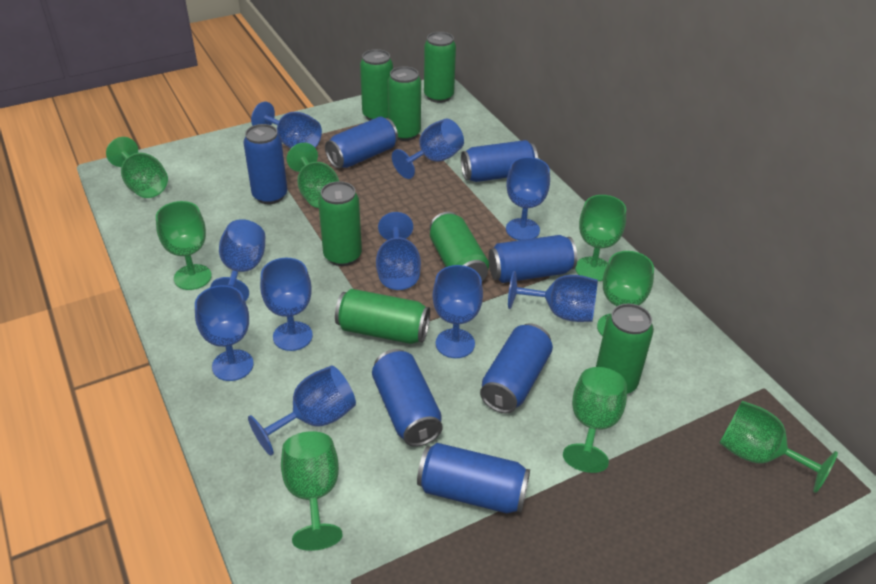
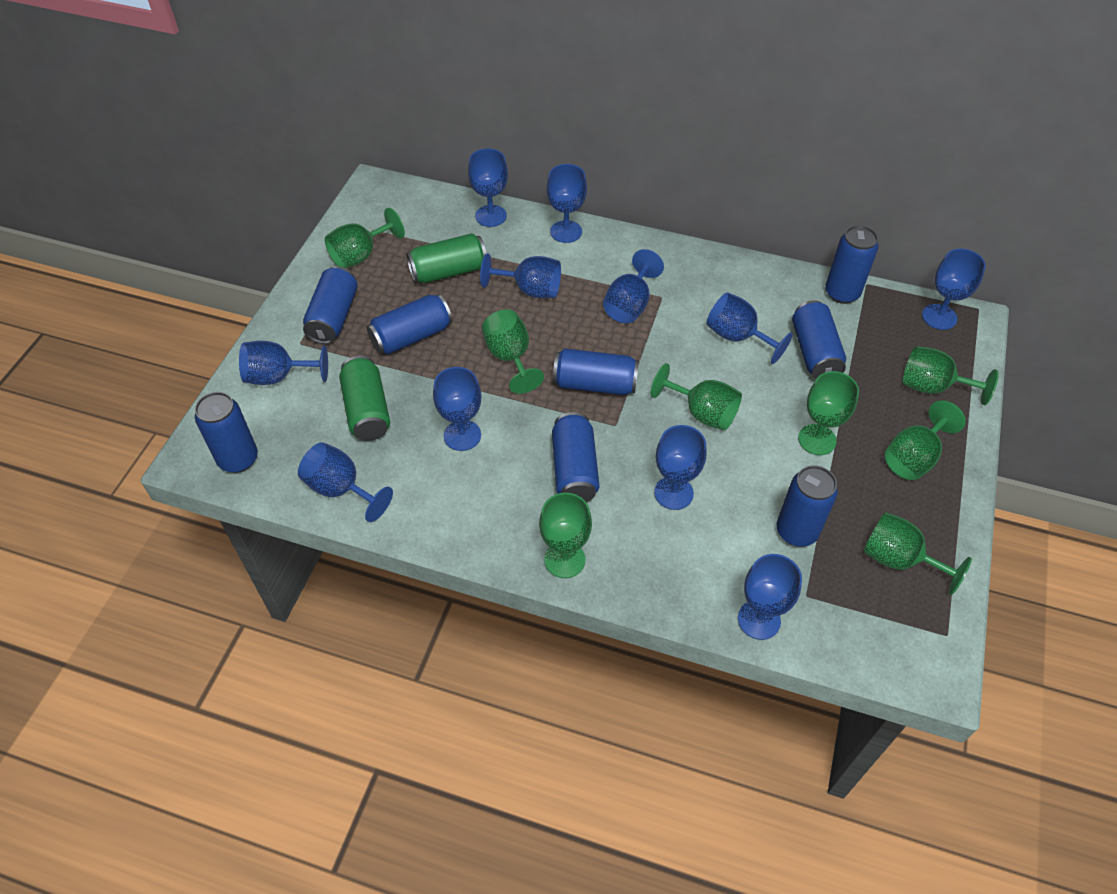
blue can: 7 -> 8
blue goblet: 10 -> 11
green can: 7 -> 2

